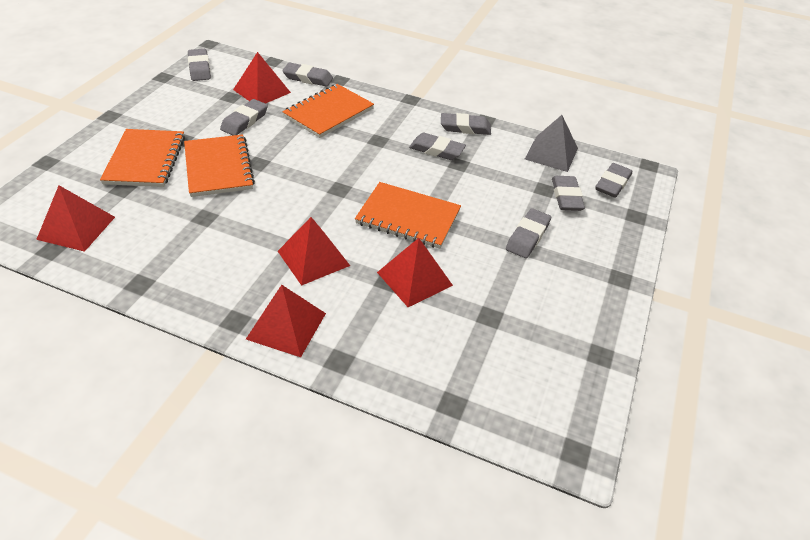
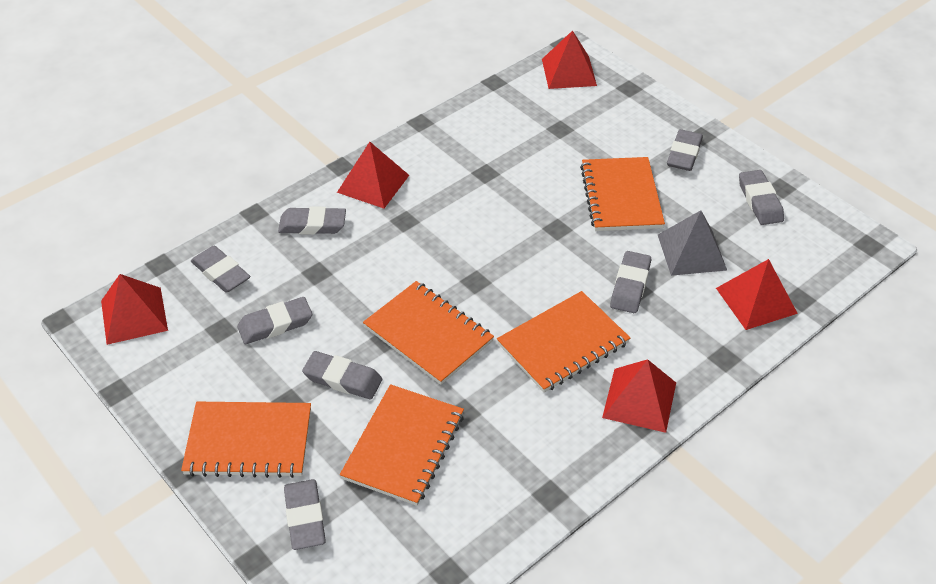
orange notebook: 4 -> 5

